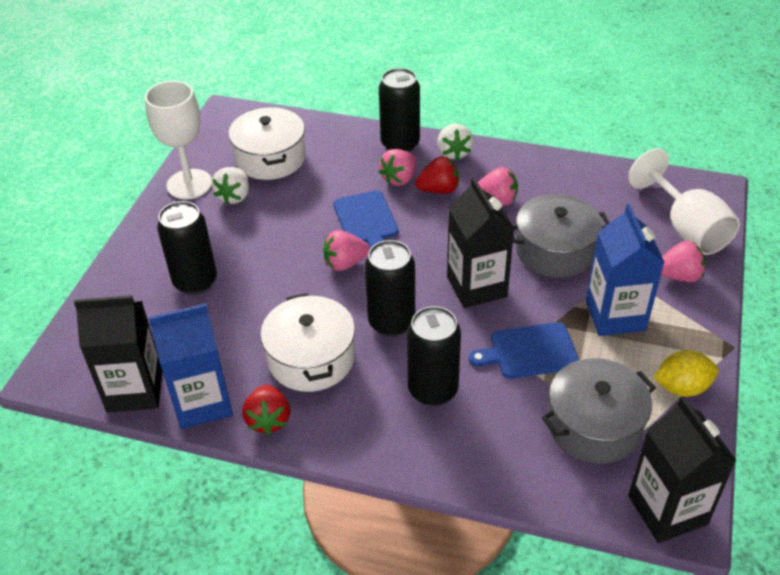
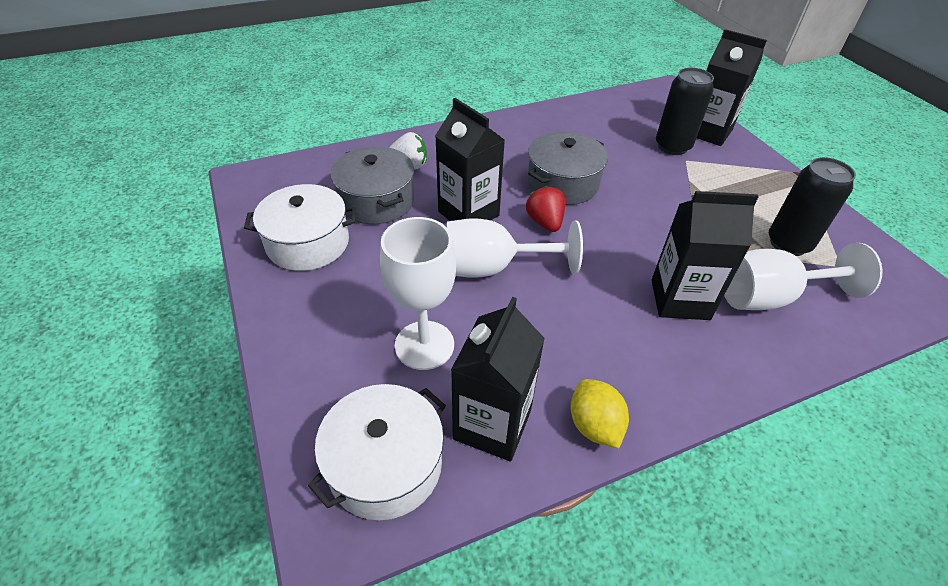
black can: 4 -> 2
black carton: 3 -> 4
blue carton: 2 -> 0
blue cutting board: 2 -> 0
pink strawberry: 4 -> 0
red strawberry: 2 -> 1
white goblet: 2 -> 3
white strawberry: 2 -> 1

